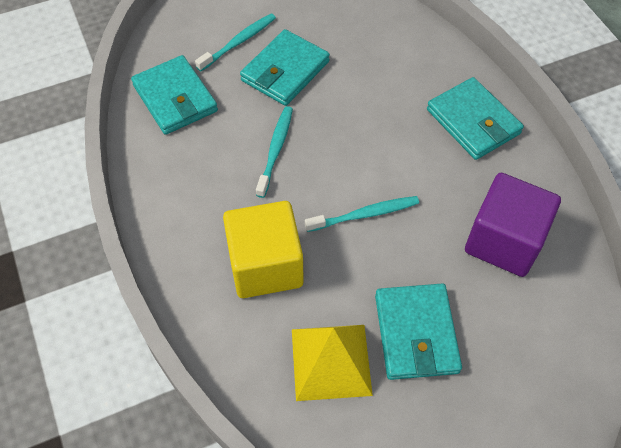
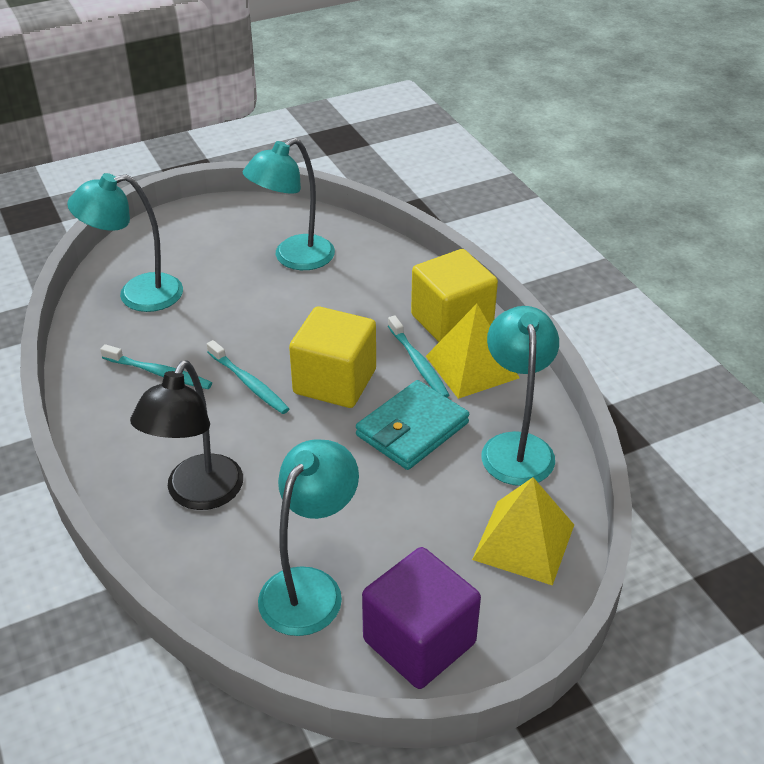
black lamp: 0 -> 1
turquoise lamp: 0 -> 4
turquoise wallet: 4 -> 1
yellow cube: 1 -> 2
yellow pyramid: 1 -> 2

